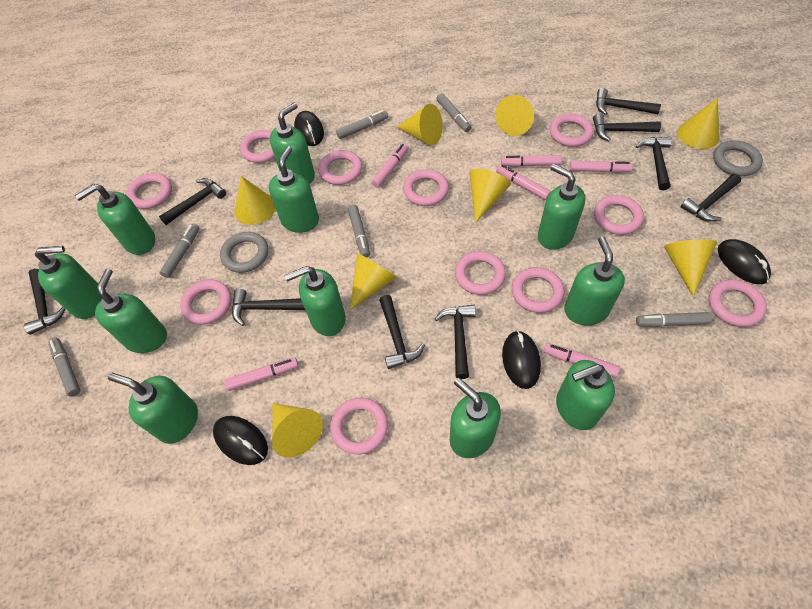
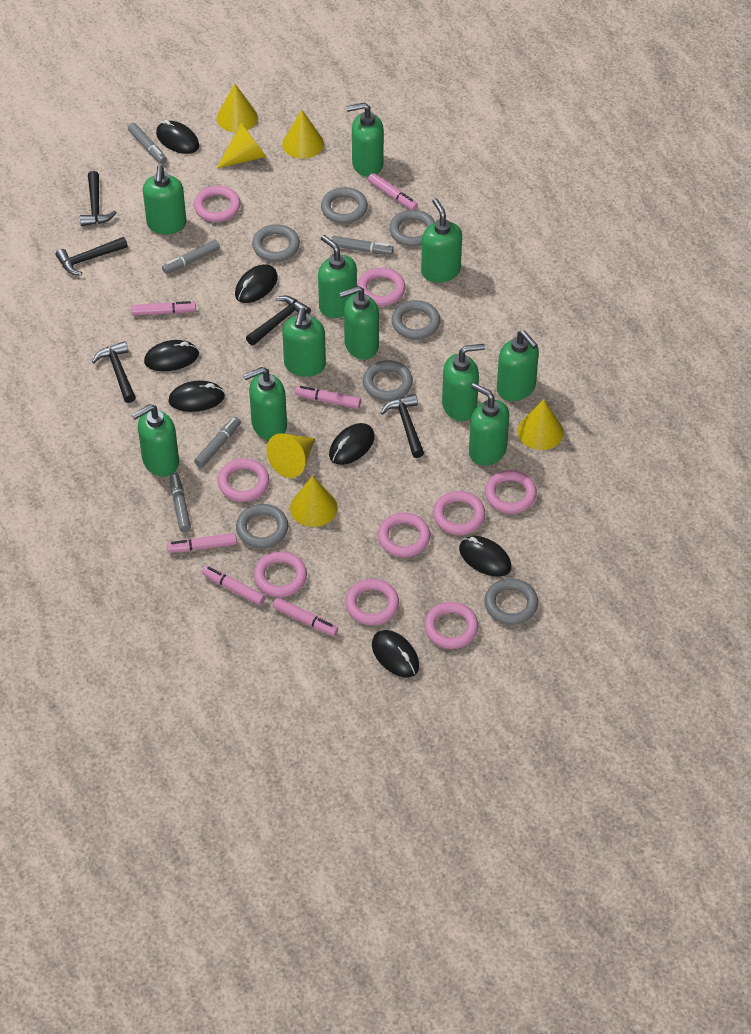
black hammer: 9 -> 5
black mouse: 4 -> 7
grey marker: 6 -> 5
grey ring: 2 -> 7
pink ring: 11 -> 9
yellow cone: 8 -> 6

